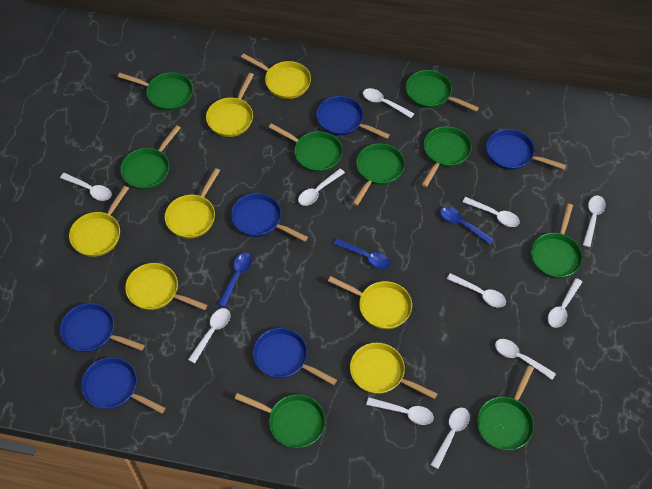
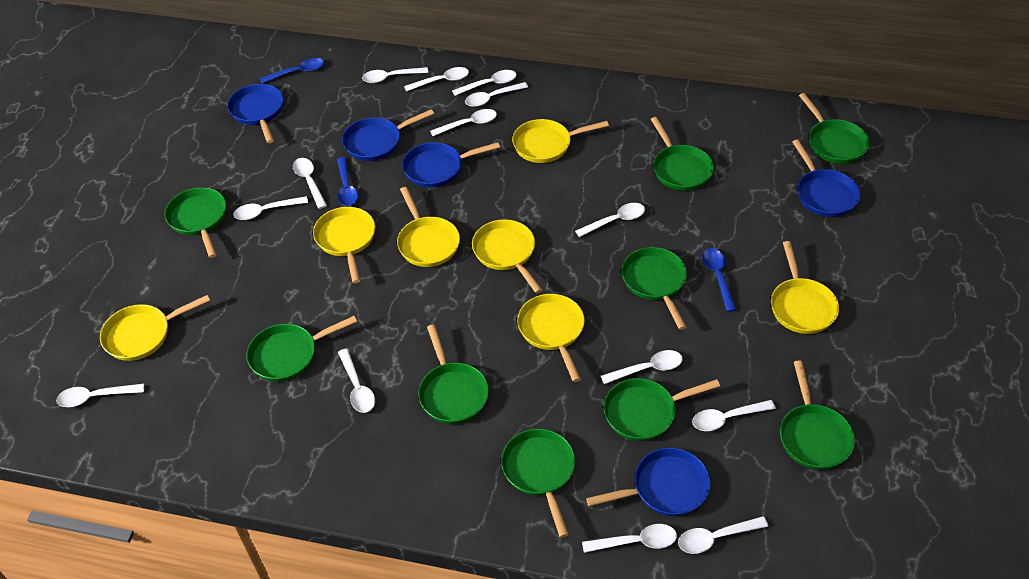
blue pan: 6 -> 5
white spoon: 11 -> 14

